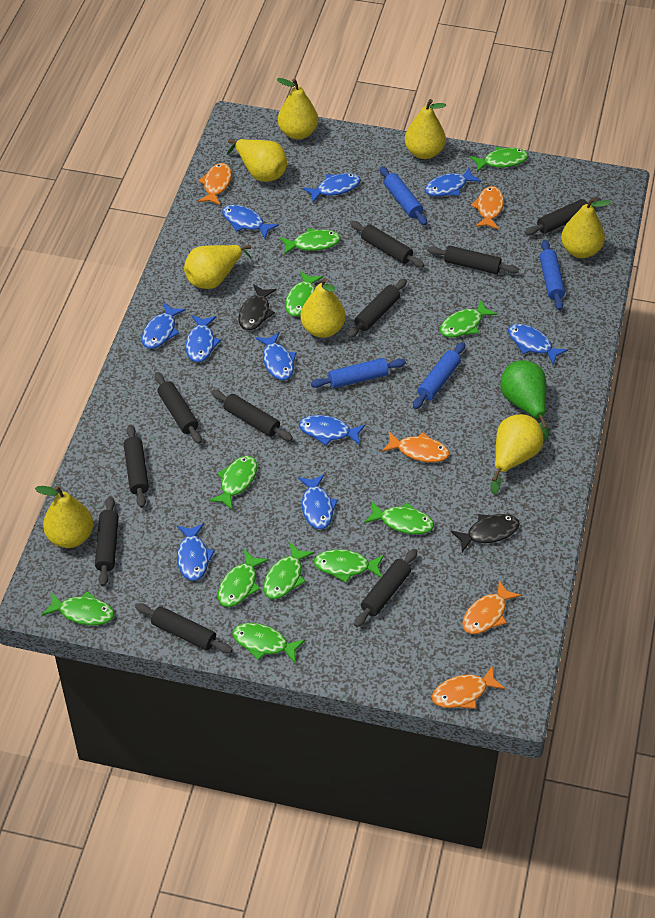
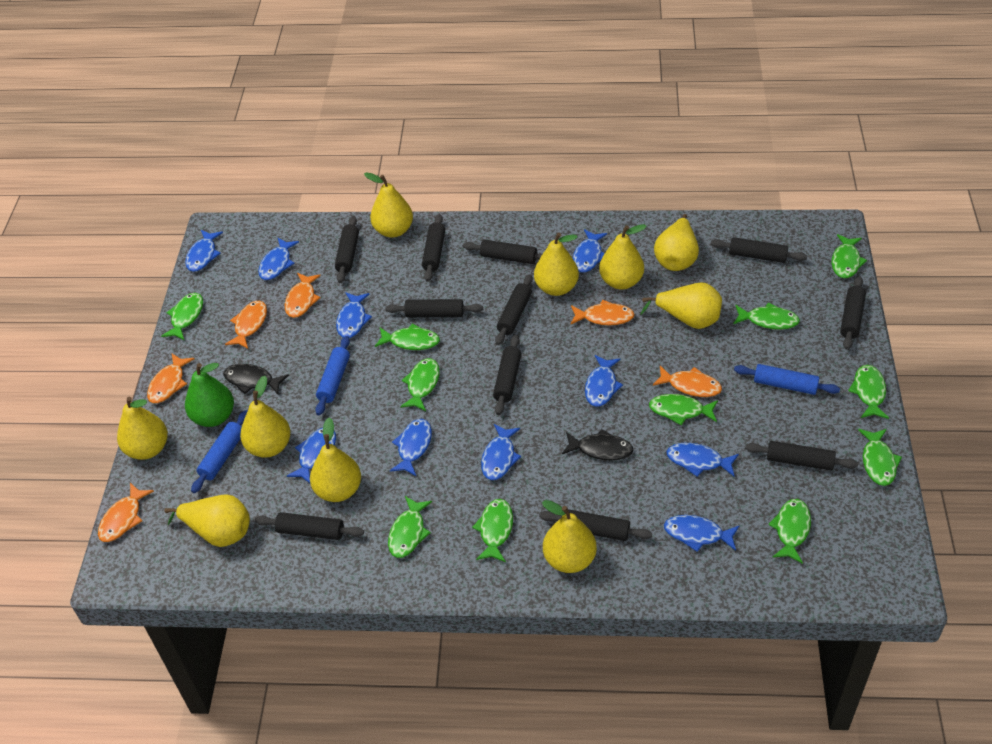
black rolling pin: 10 -> 11
blue rolling pin: 4 -> 3
orange fish: 5 -> 6
yellow pear: 8 -> 10

